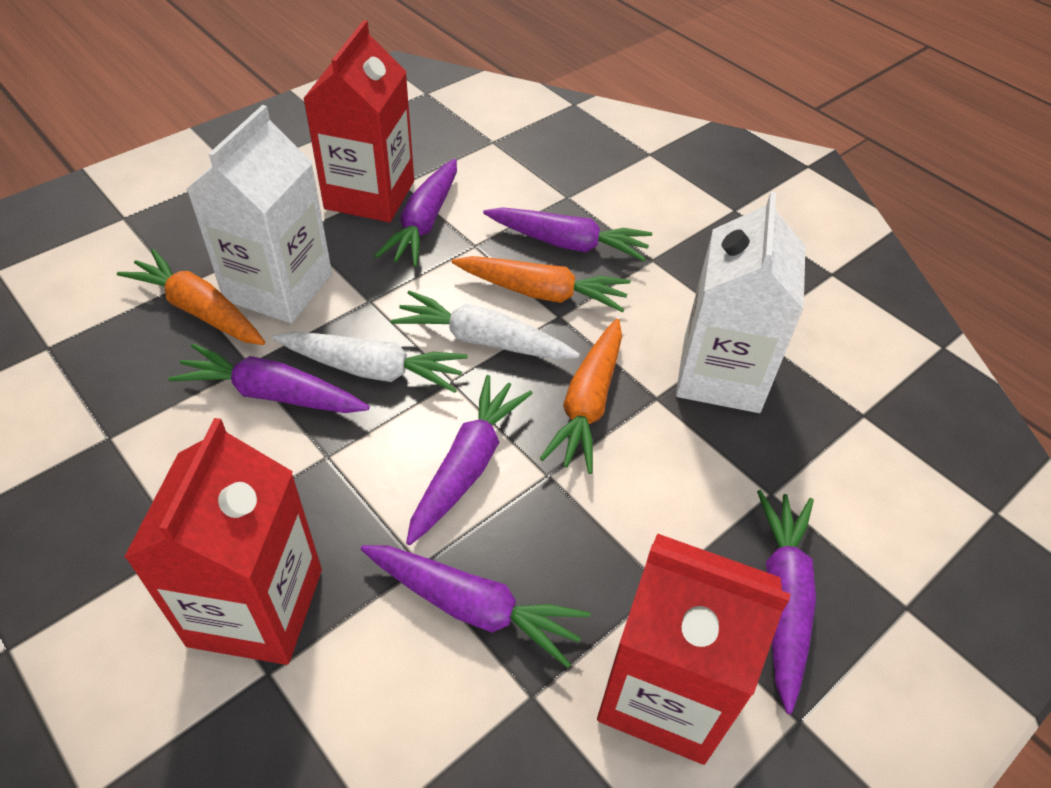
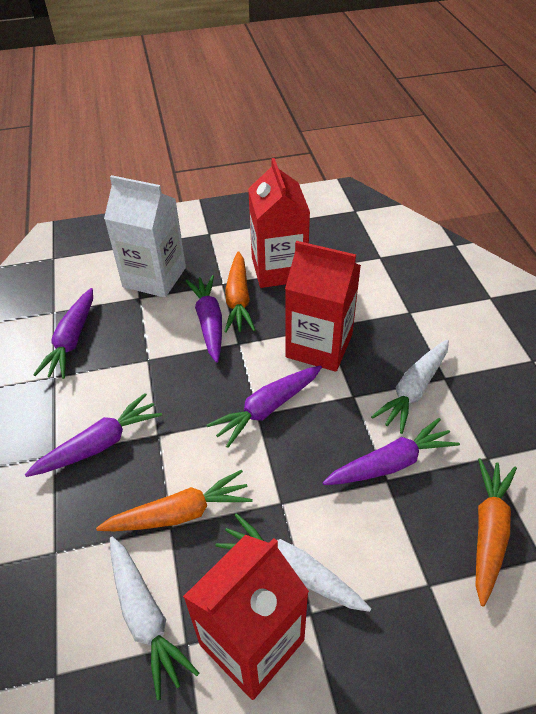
purple carrot: 6 -> 5
white carrot: 2 -> 3
white carton: 2 -> 1

